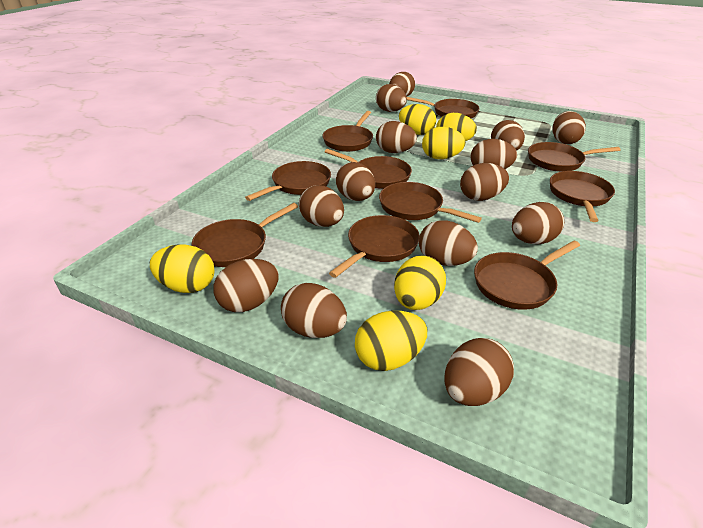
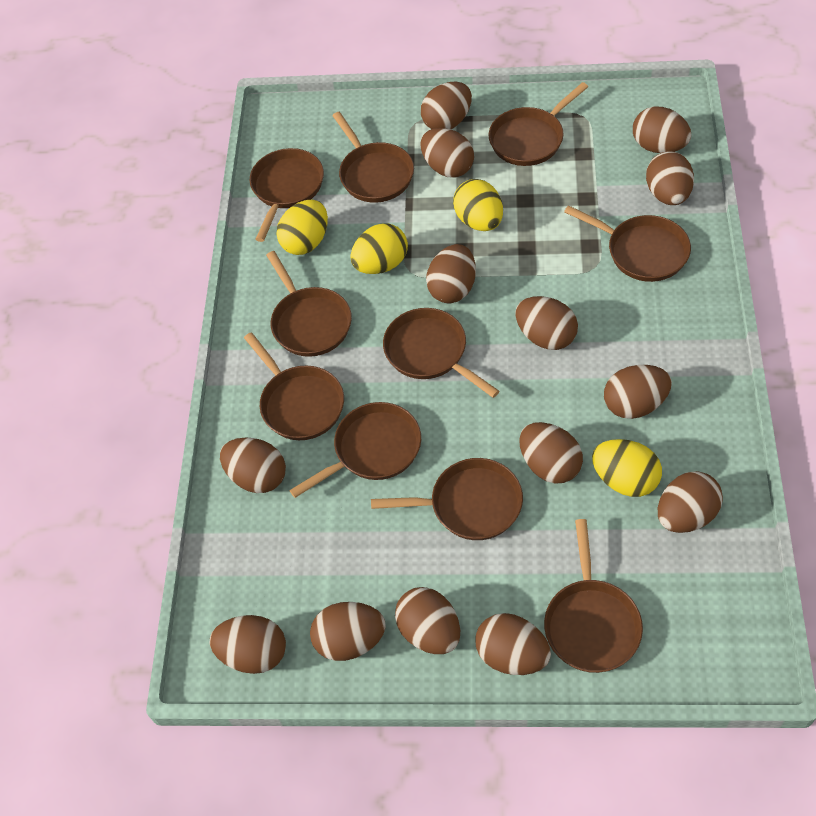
yellow egg: 6 -> 4

